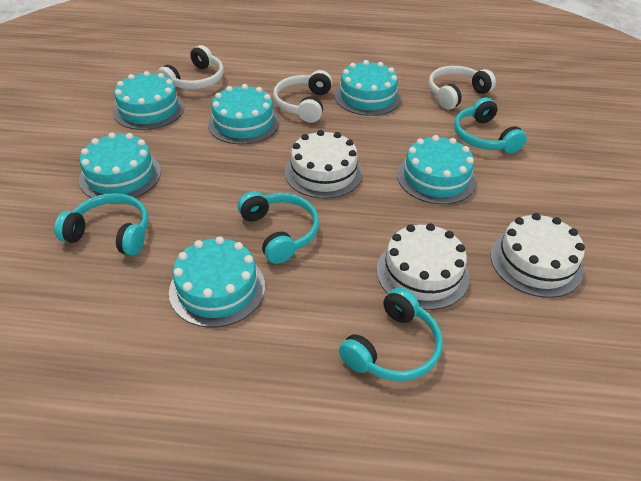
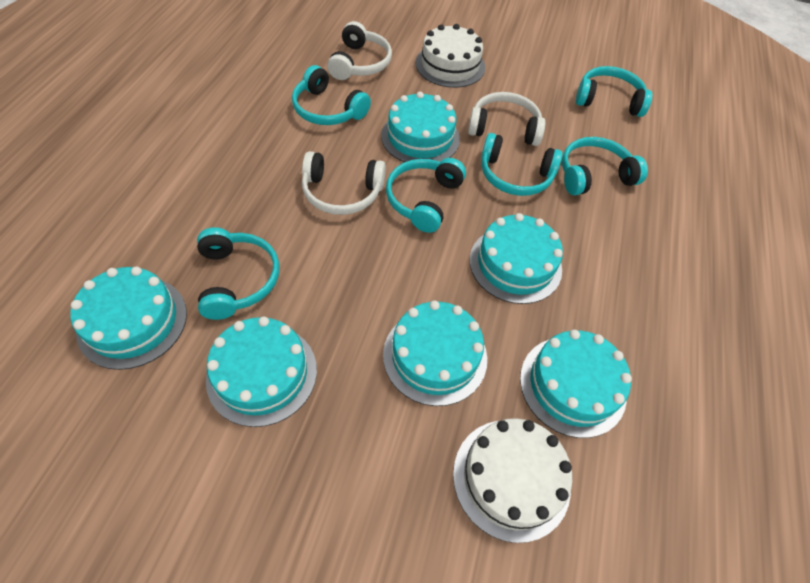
turquoise headphones: 4 -> 6
white cake: 3 -> 2

